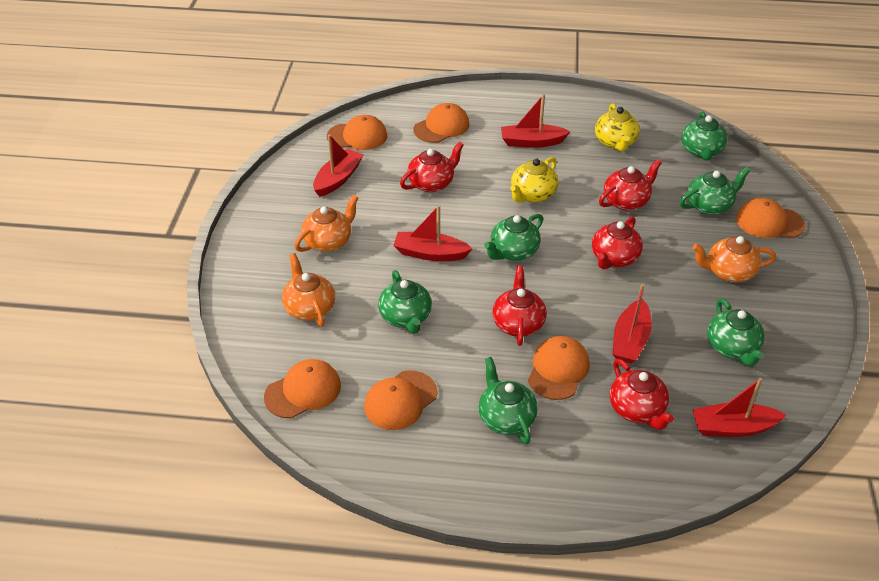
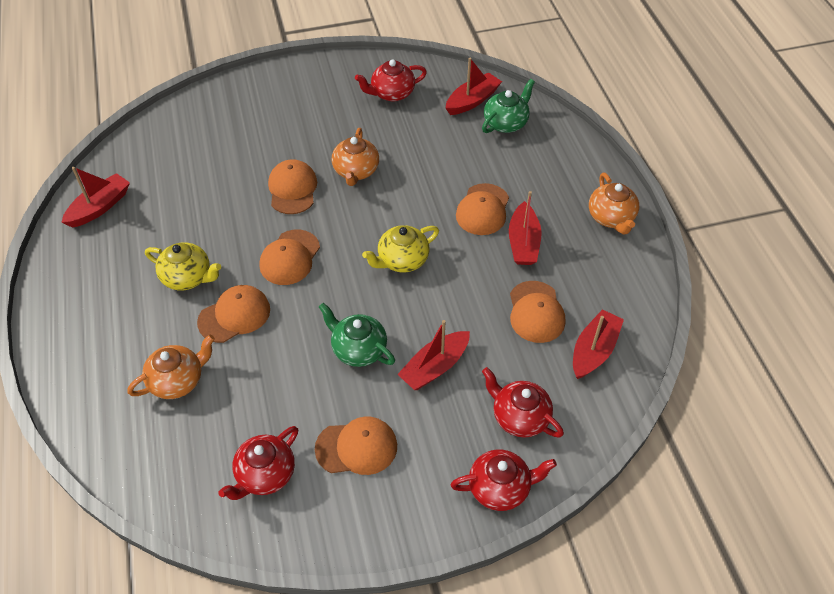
green teapot: 6 -> 2
red teapot: 5 -> 4

